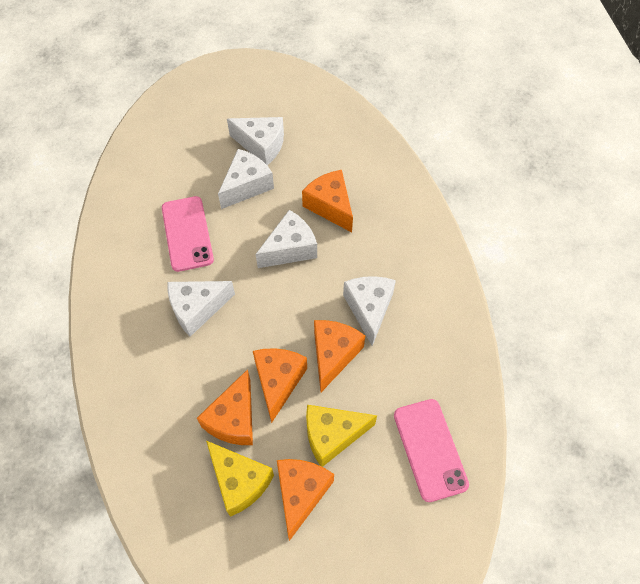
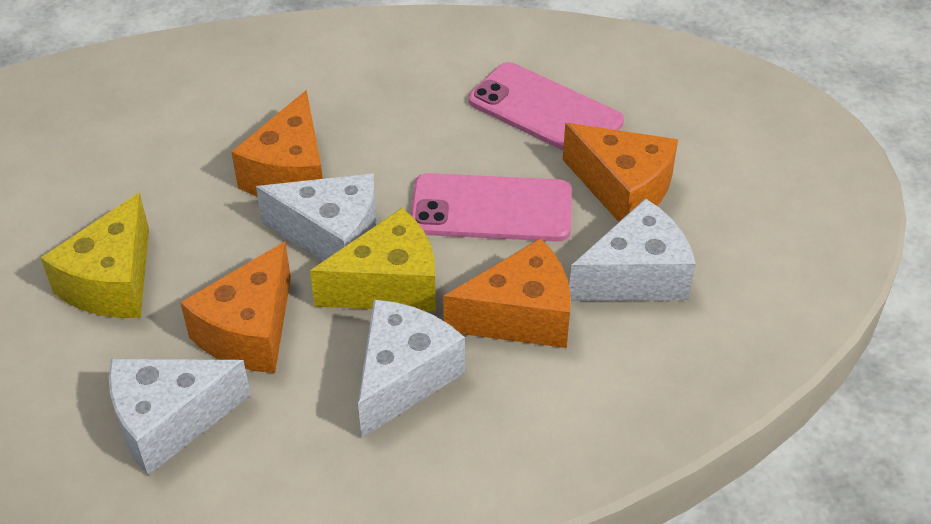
orange cheese: 5 -> 4
white cheese: 5 -> 4

